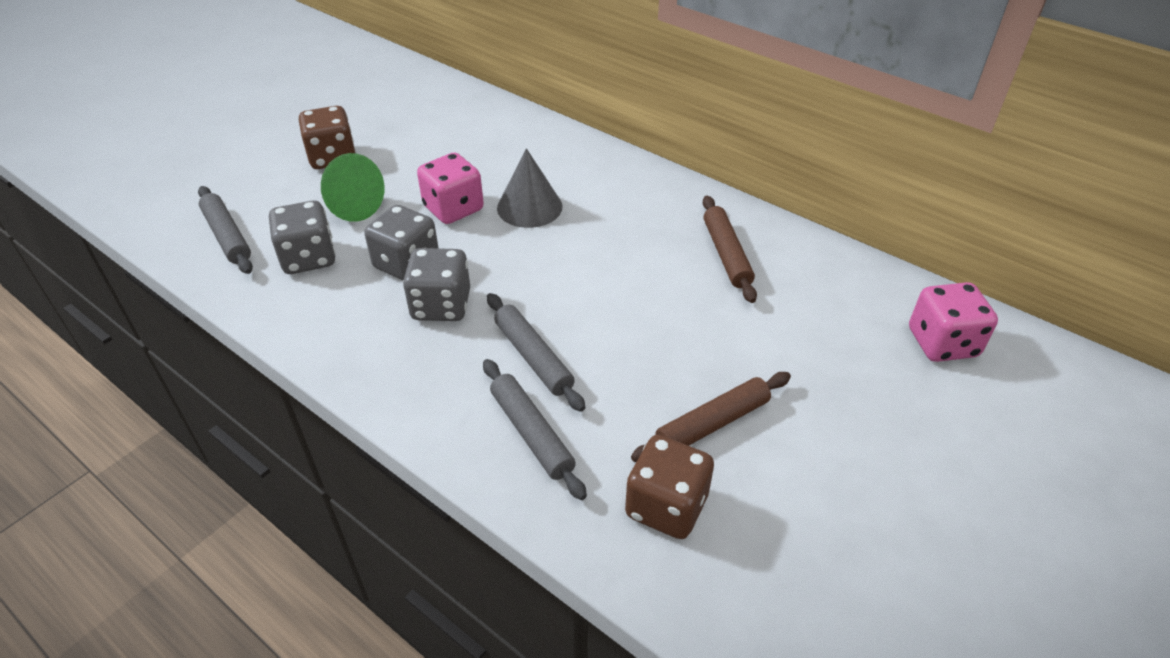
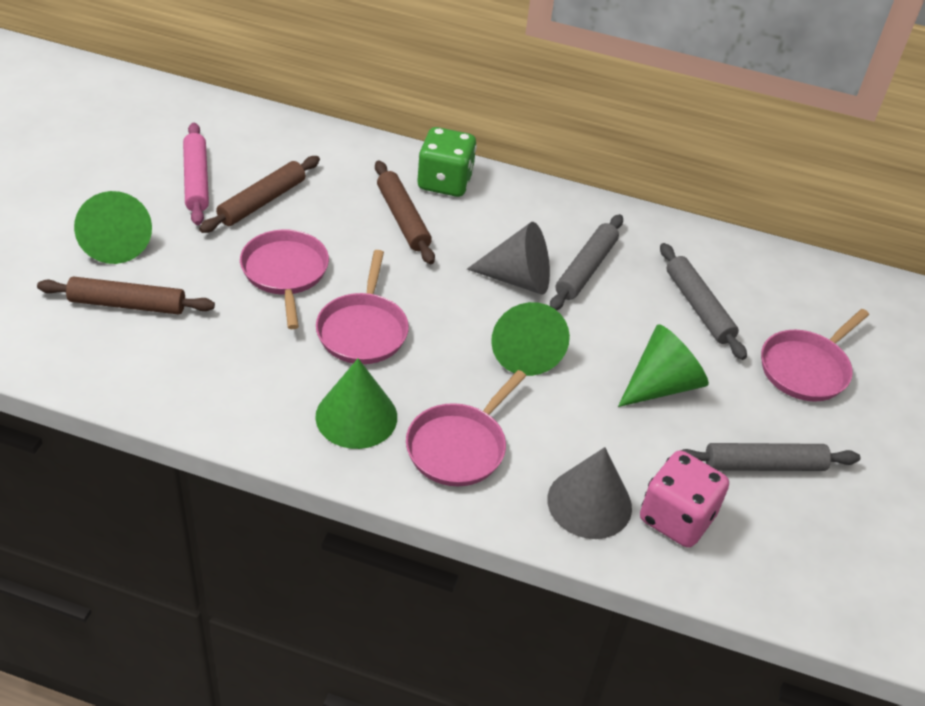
brown dice: 2 -> 0
brown rolling pin: 2 -> 3
green cone: 1 -> 4
green dice: 0 -> 1
grey cone: 1 -> 2
grey dice: 3 -> 0
pink dice: 2 -> 1
pink pan: 0 -> 4
pink rolling pin: 0 -> 1

